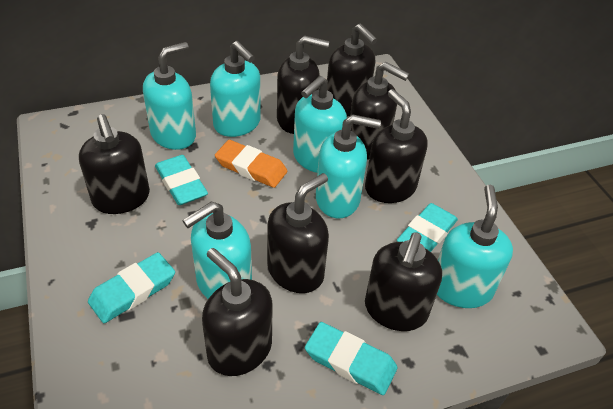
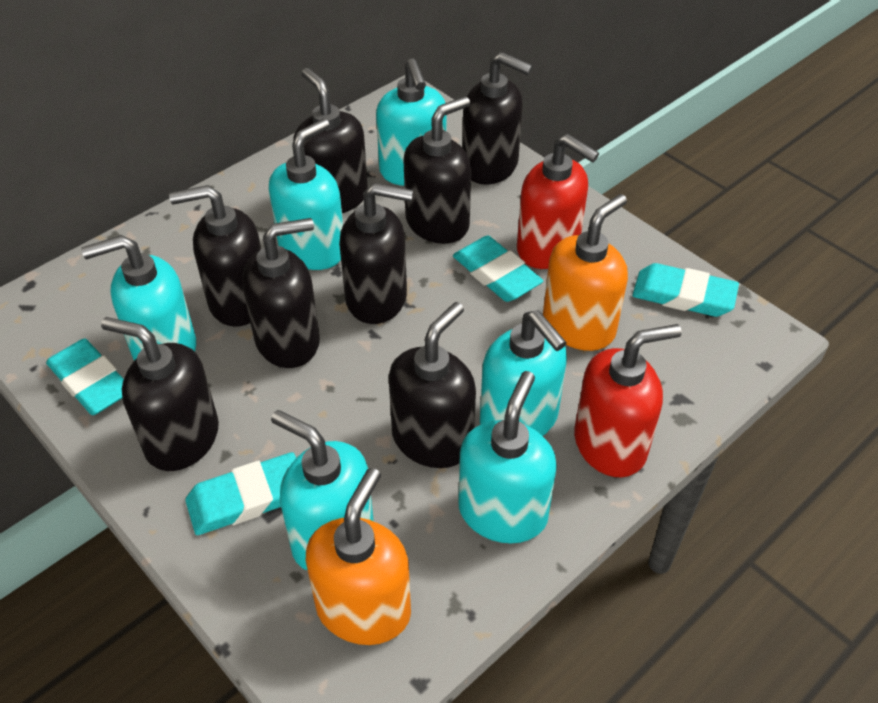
orange eraser: 1 -> 0
orange soap dispenser: 0 -> 2
red soap dispenser: 0 -> 2

